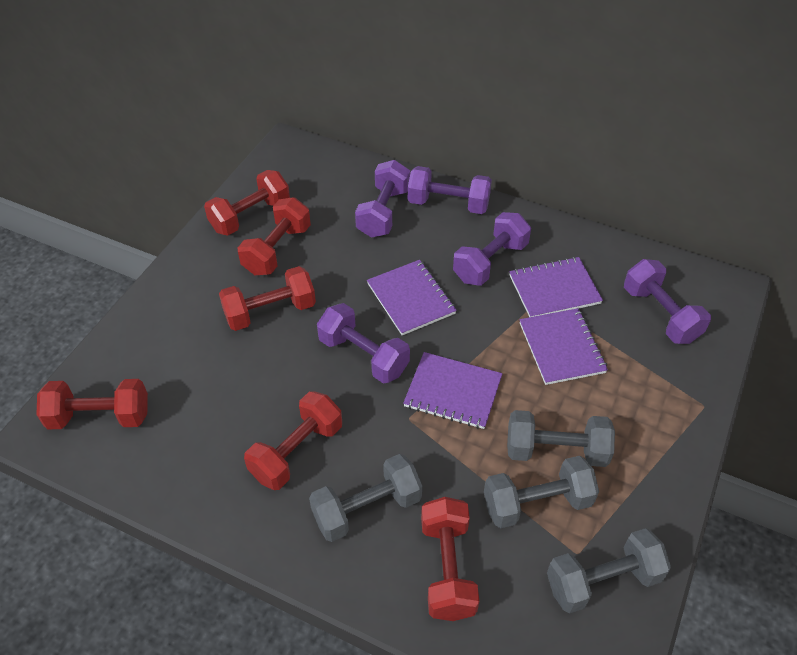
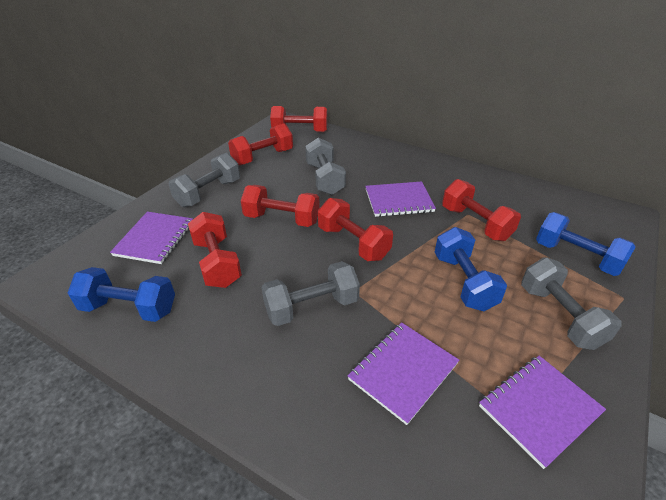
blue dumbbell: 0 -> 3
purple dumbbell: 5 -> 0

